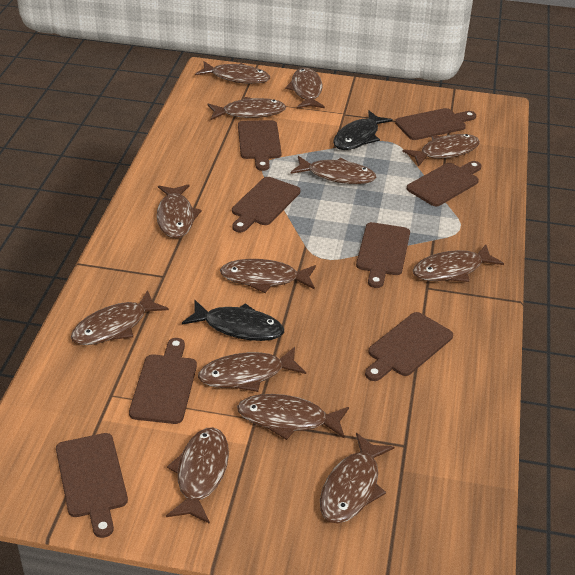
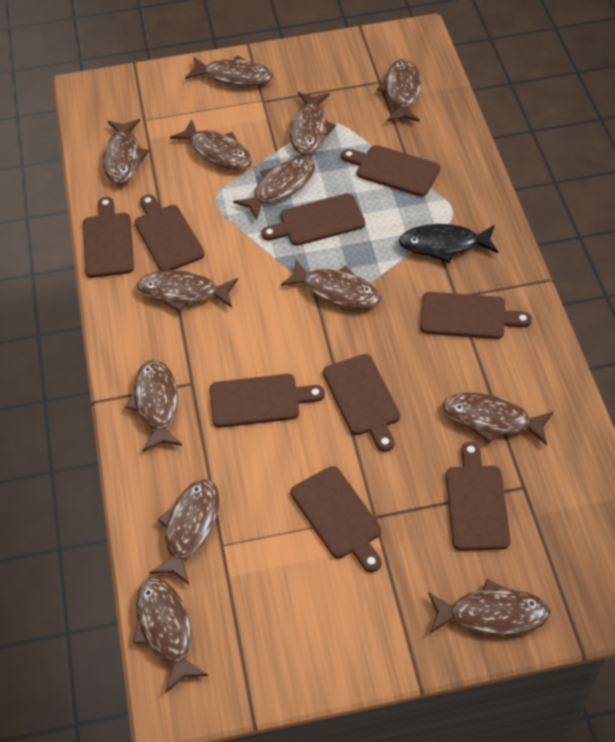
black fish: 2 -> 1
brown cutting board: 8 -> 9

